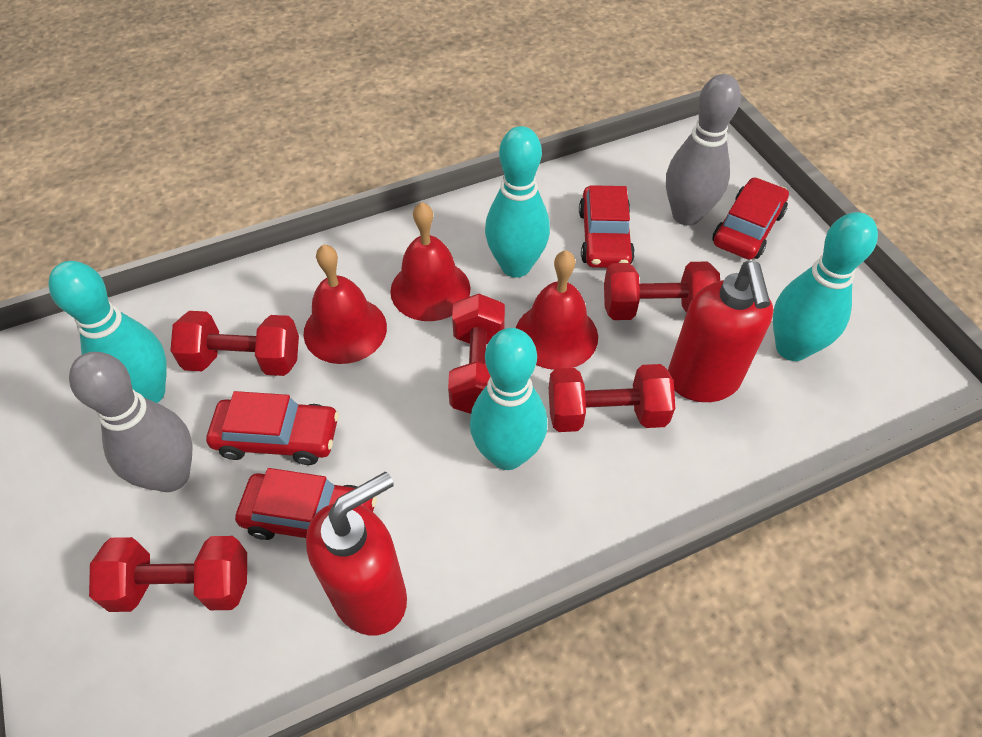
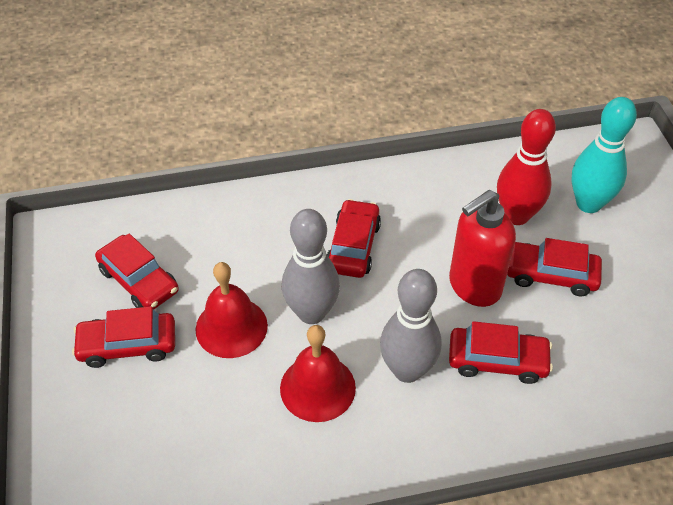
red bell: 3 -> 2
red bowling pin: 0 -> 1
red car: 4 -> 5
red dumbbell: 5 -> 0
red soap dispenser: 2 -> 1
turquoise bowling pin: 4 -> 1

